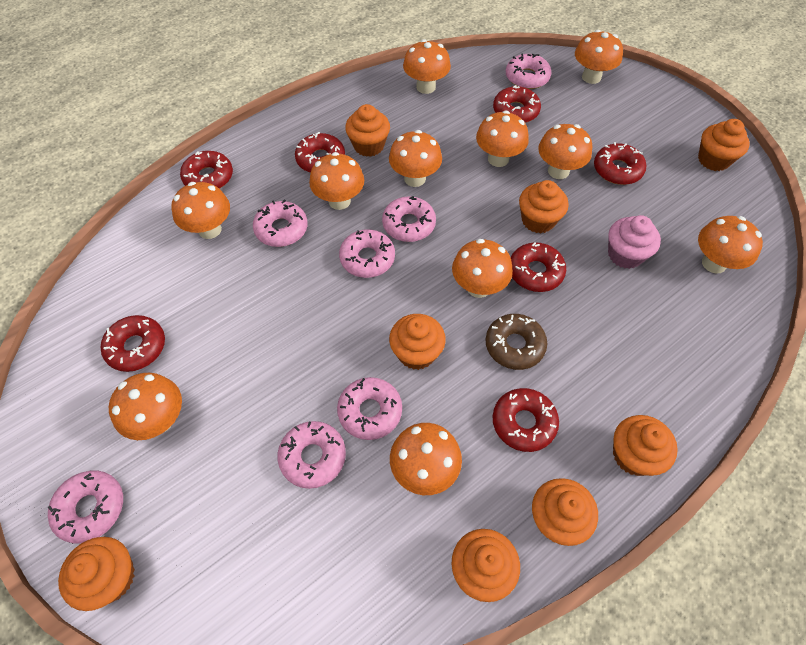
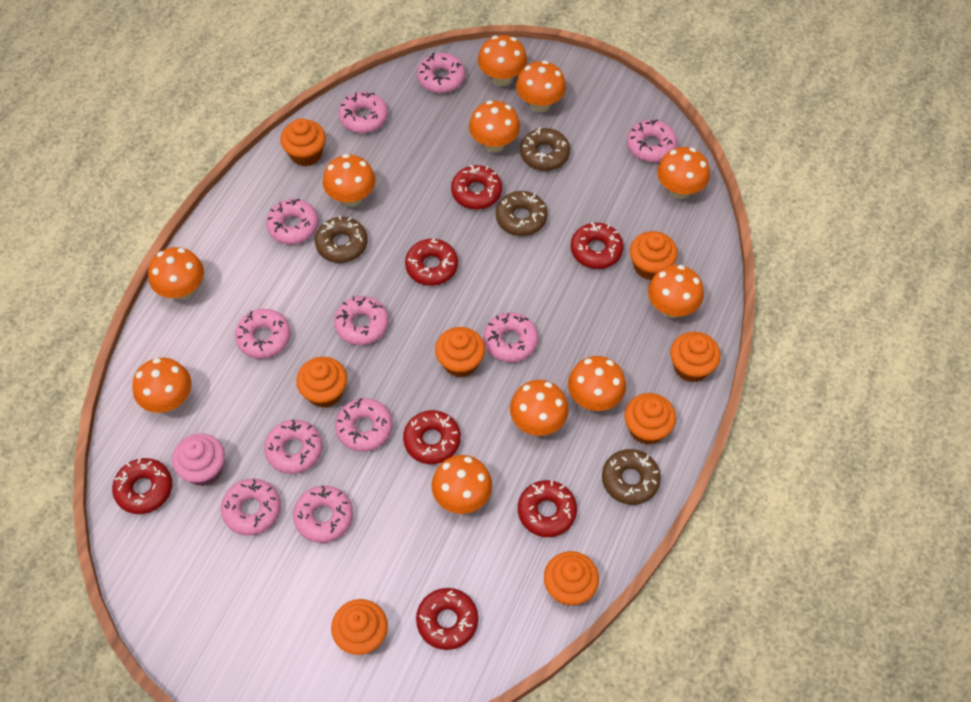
brown donut: 1 -> 4
pink donut: 7 -> 11

